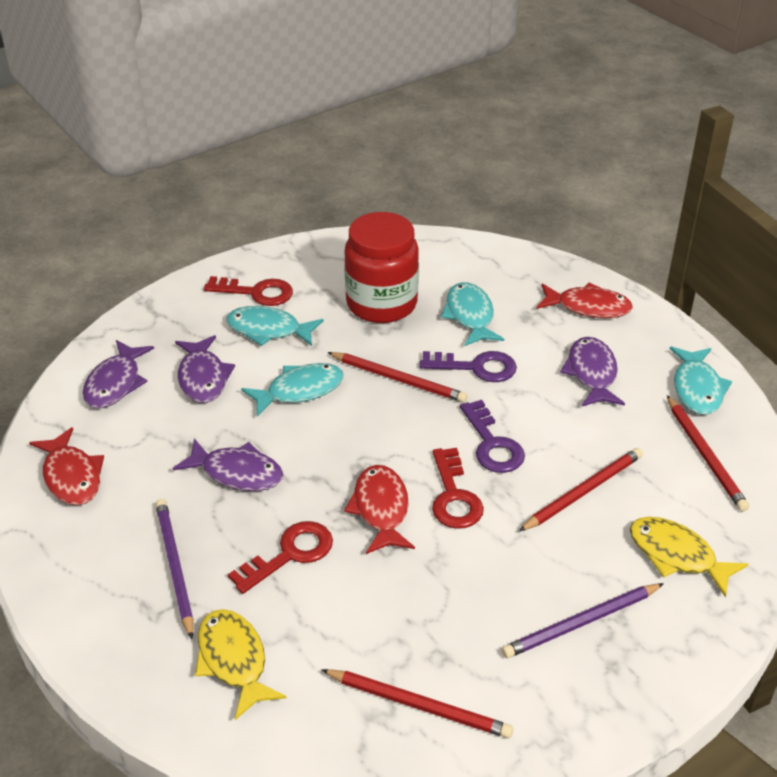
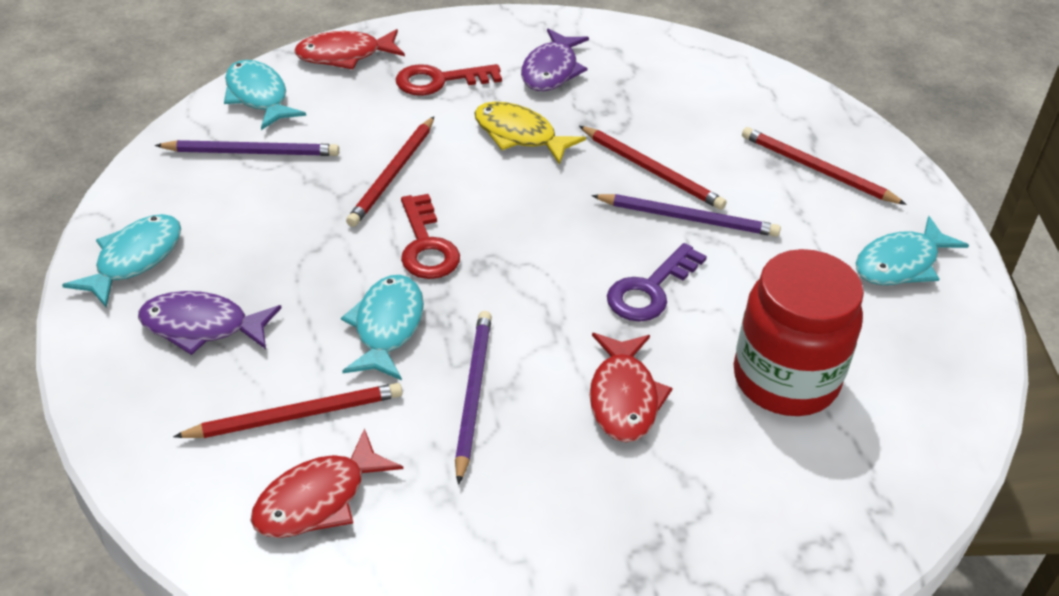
purple fish: 4 -> 2
purple key: 2 -> 1
purple pencil: 2 -> 3
red key: 3 -> 2
yellow fish: 2 -> 1

